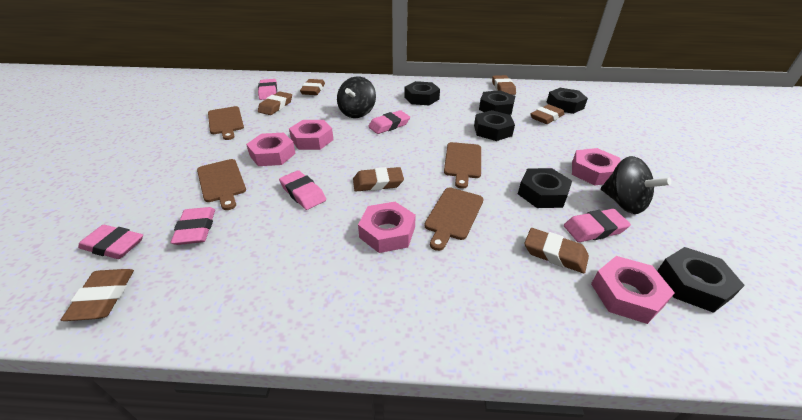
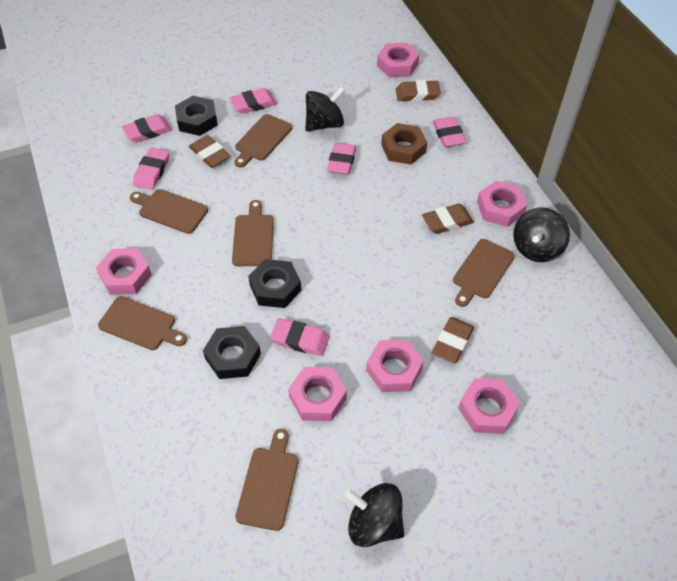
black nut: 6 -> 3
black spinning top: 2 -> 3
brown cutting board: 4 -> 6
brown eraser: 7 -> 4
brown nut: 0 -> 1
pink nut: 5 -> 6

